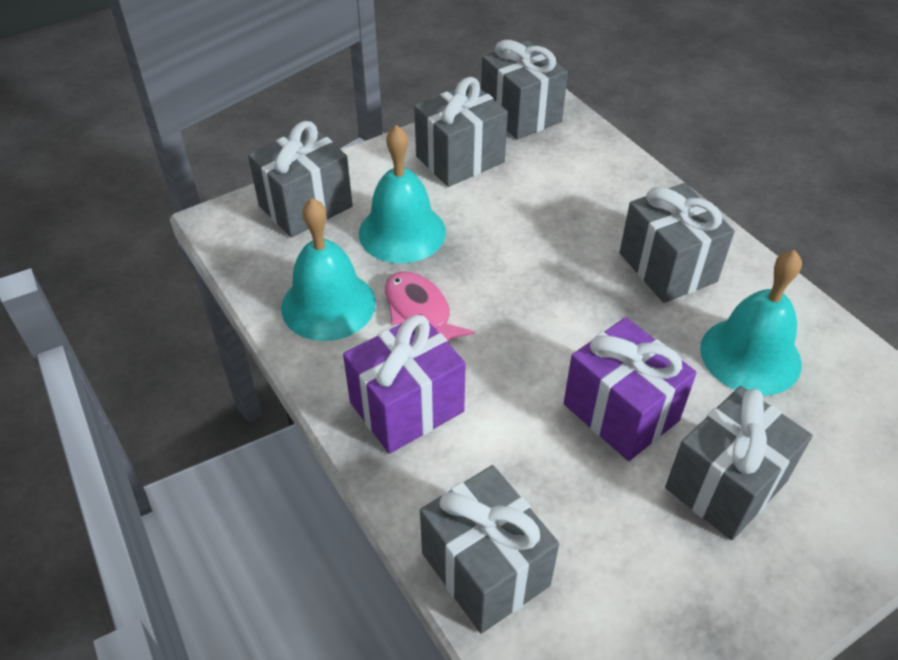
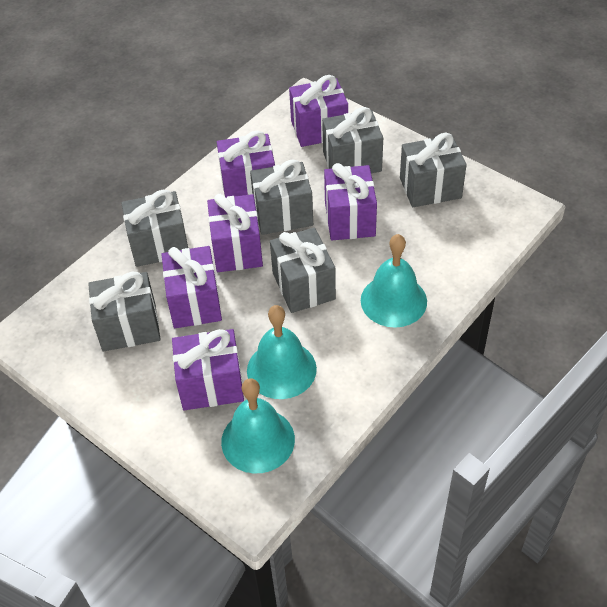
pink fish: 1 -> 0
purple gift: 2 -> 6

